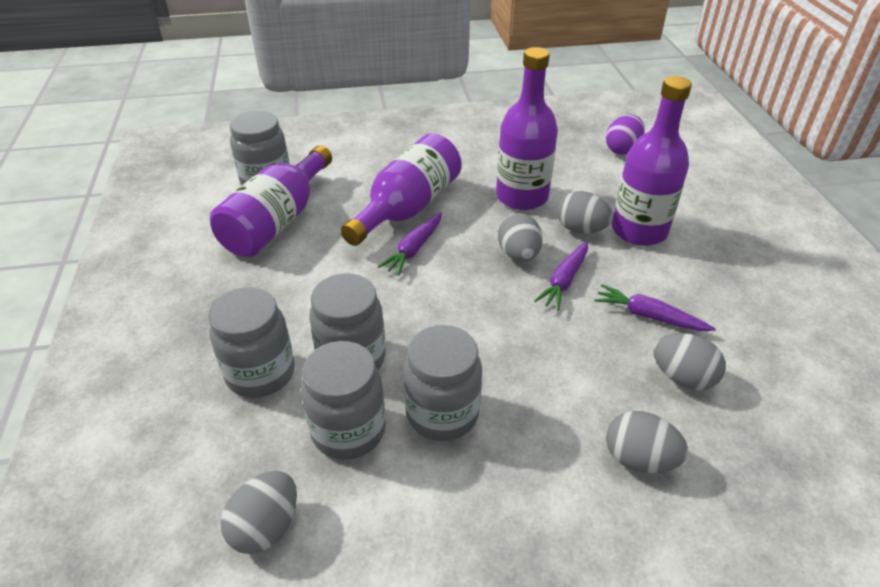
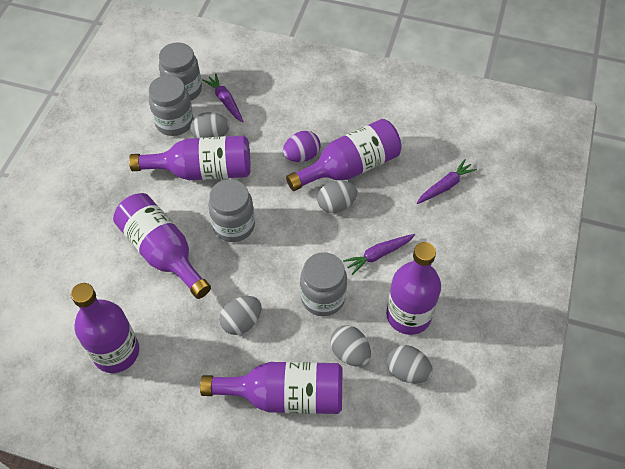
grey jar: 5 -> 4
purple bottle: 4 -> 6

